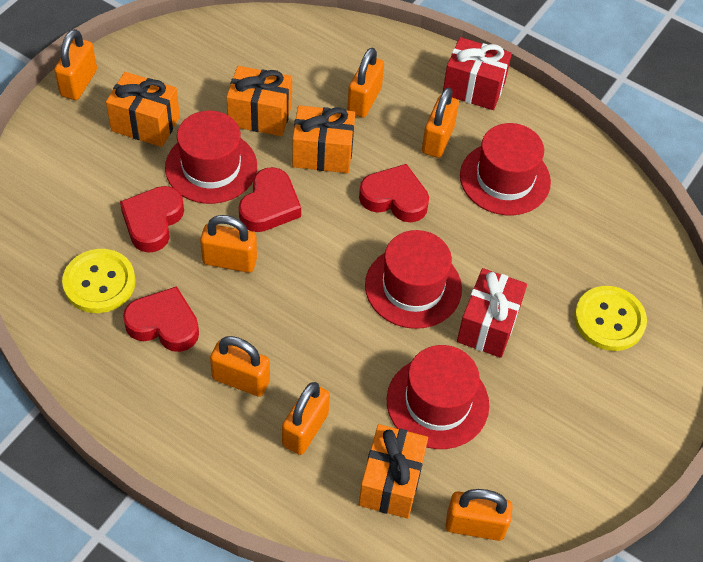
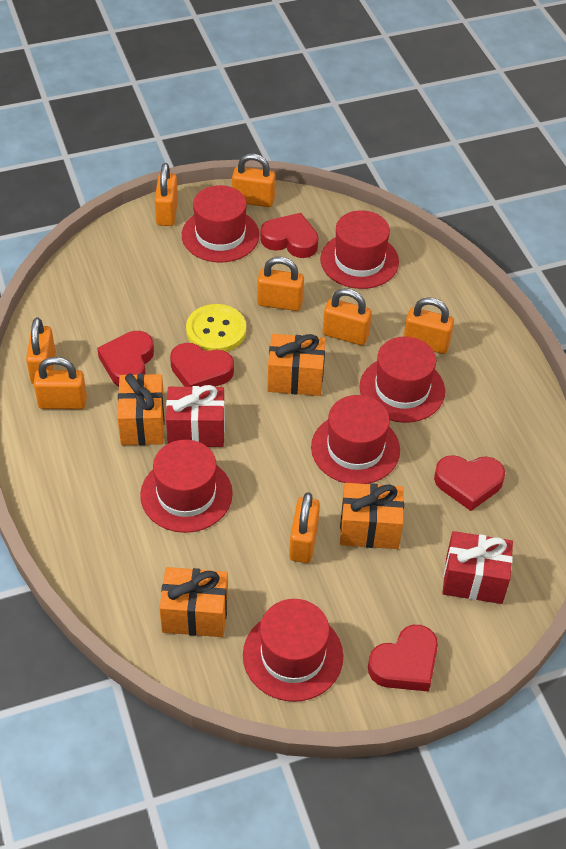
orange padlock: 7 -> 8
red hat: 4 -> 6
red heart: 4 -> 5
yellow button: 2 -> 1

